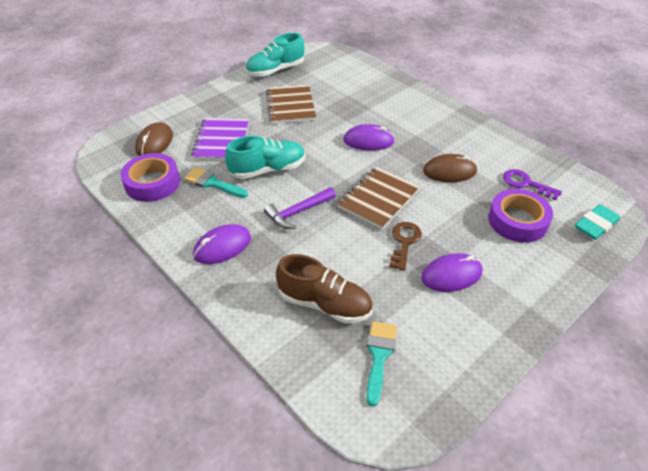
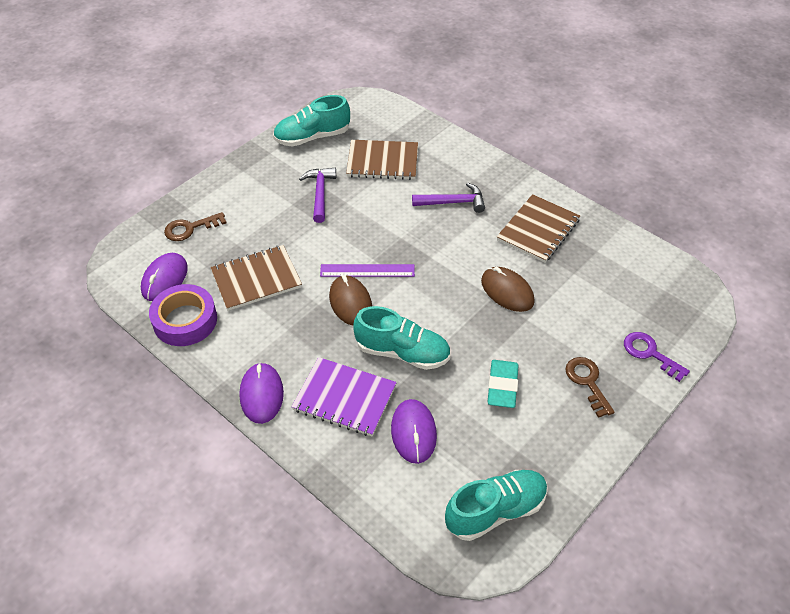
brown key: 1 -> 2
brown notebook: 2 -> 3
brown shoe: 1 -> 0
purple hammer: 1 -> 2
purple ruler: 0 -> 1
purple tape: 2 -> 1
turquoise brush: 2 -> 0
turquoise shoe: 2 -> 3

